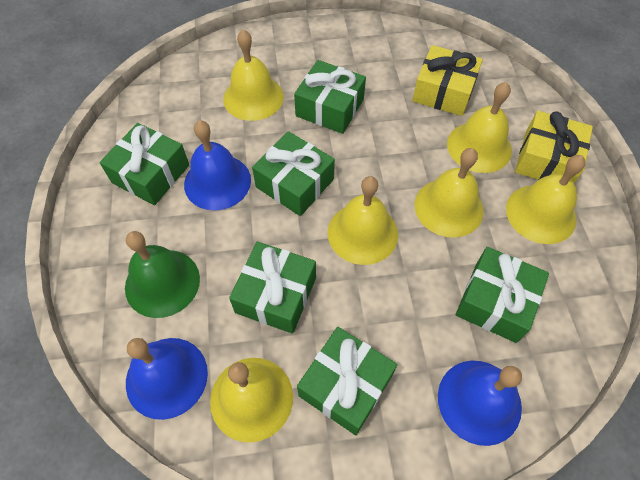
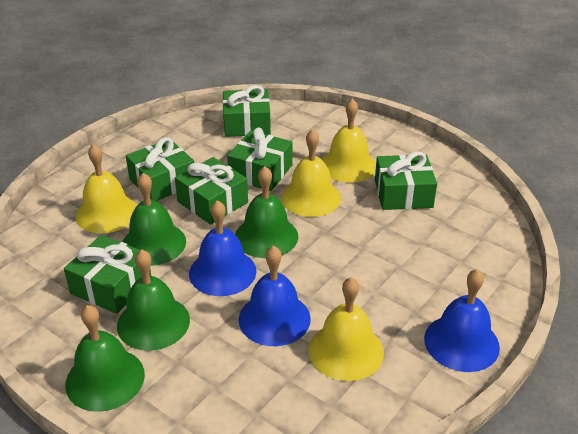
green bell: 1 -> 4
yellow bell: 6 -> 4
yellow gift: 2 -> 0

